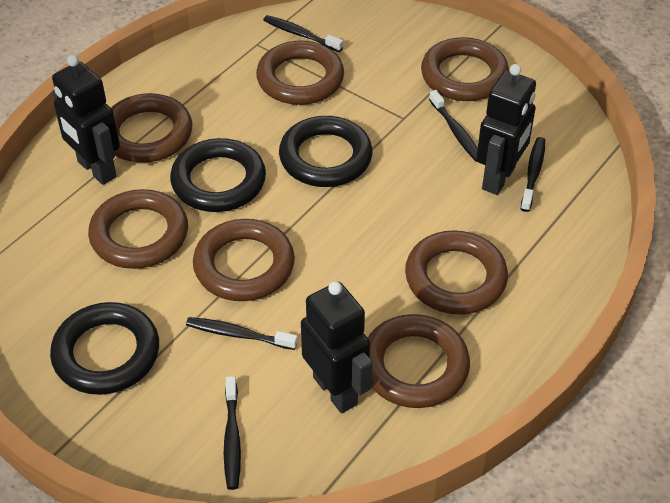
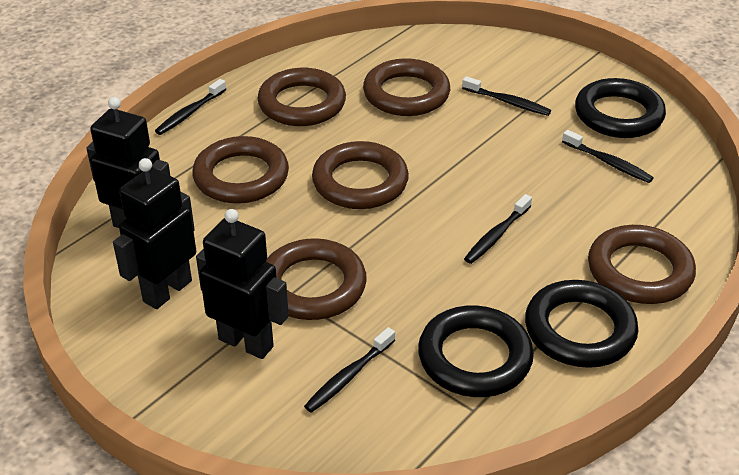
brown ring: 7 -> 6

